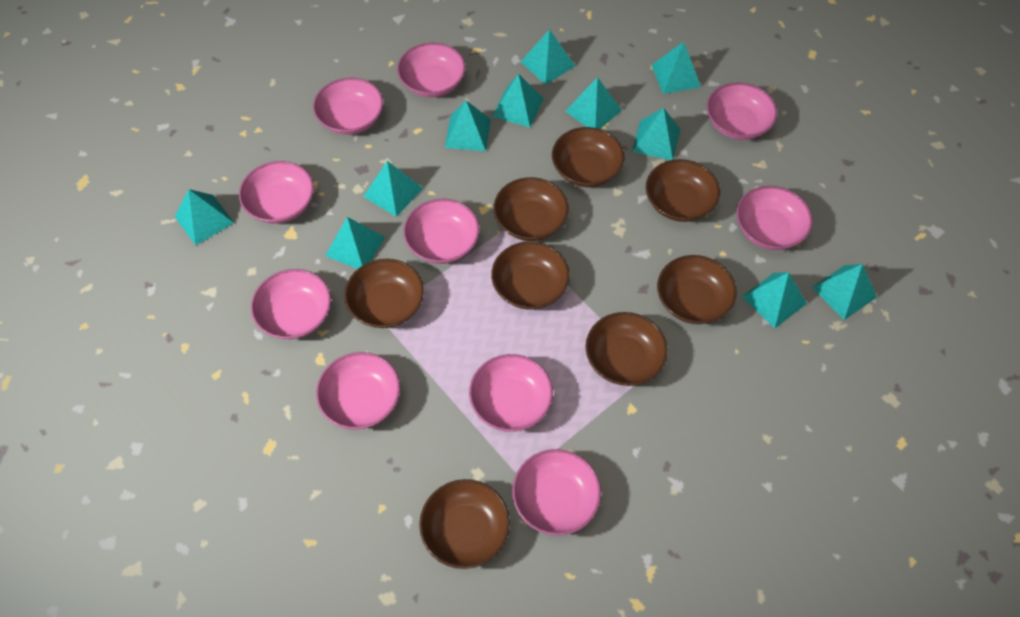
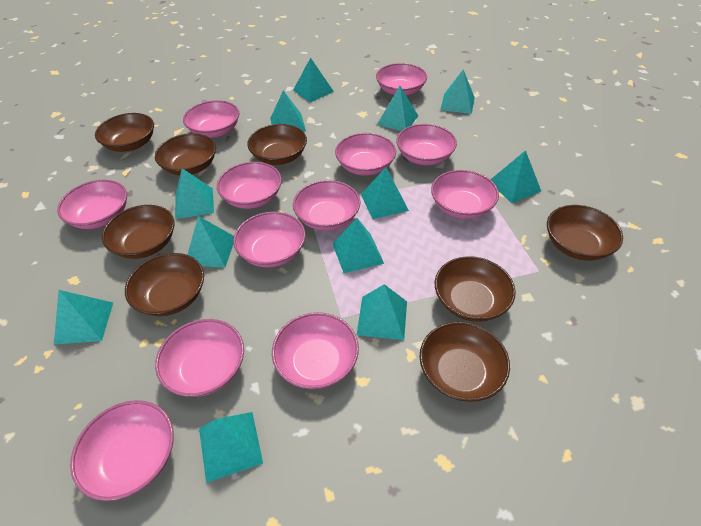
pink bowl: 10 -> 12
turquoise pyramid: 11 -> 12

